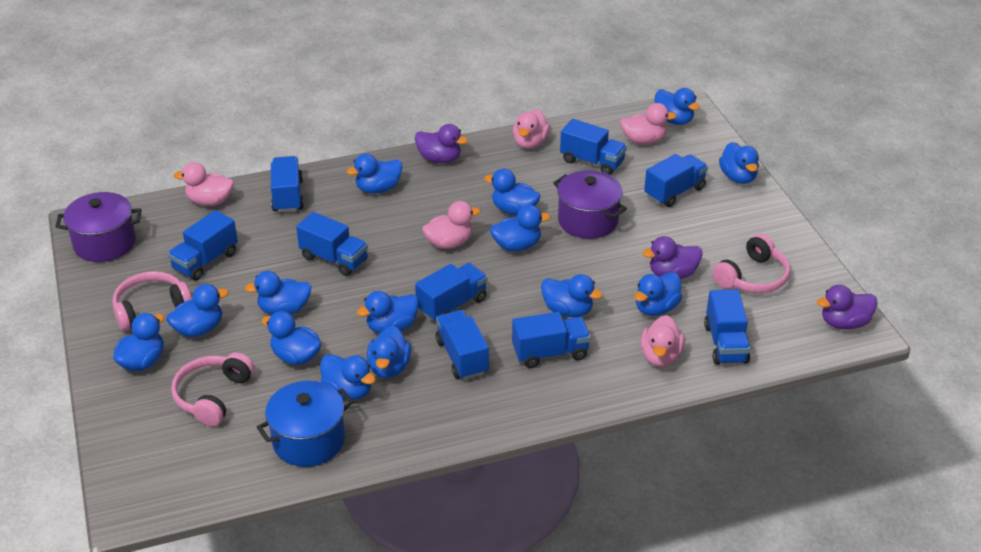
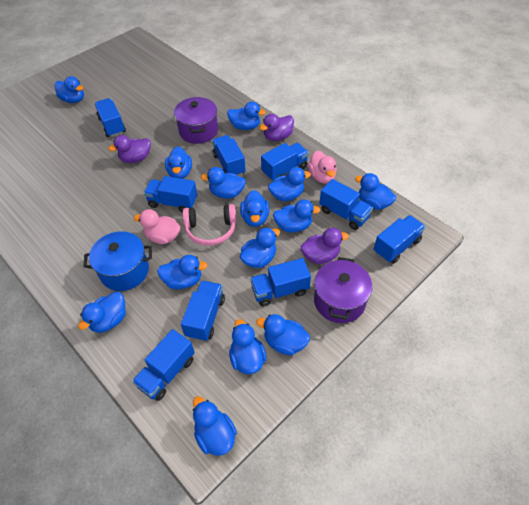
pink duck: 5 -> 2
pink headphones: 3 -> 1

